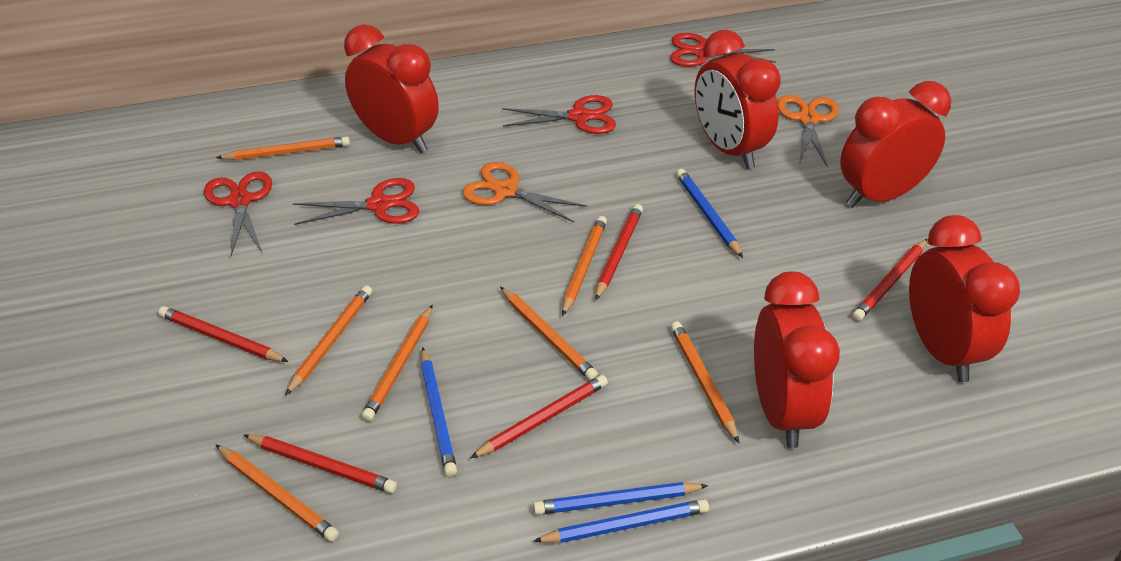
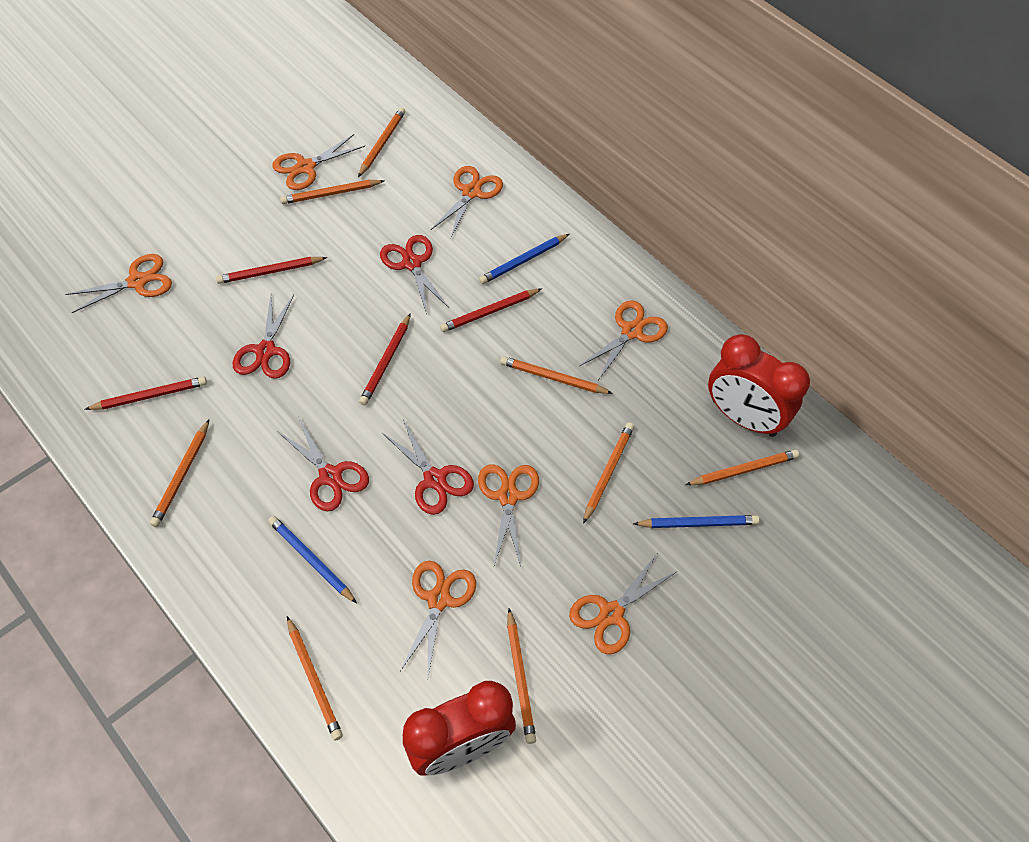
blue pencil: 4 -> 3
orange pencil: 7 -> 8
orange scissors: 2 -> 7
red clock: 5 -> 2
red pencil: 5 -> 4

